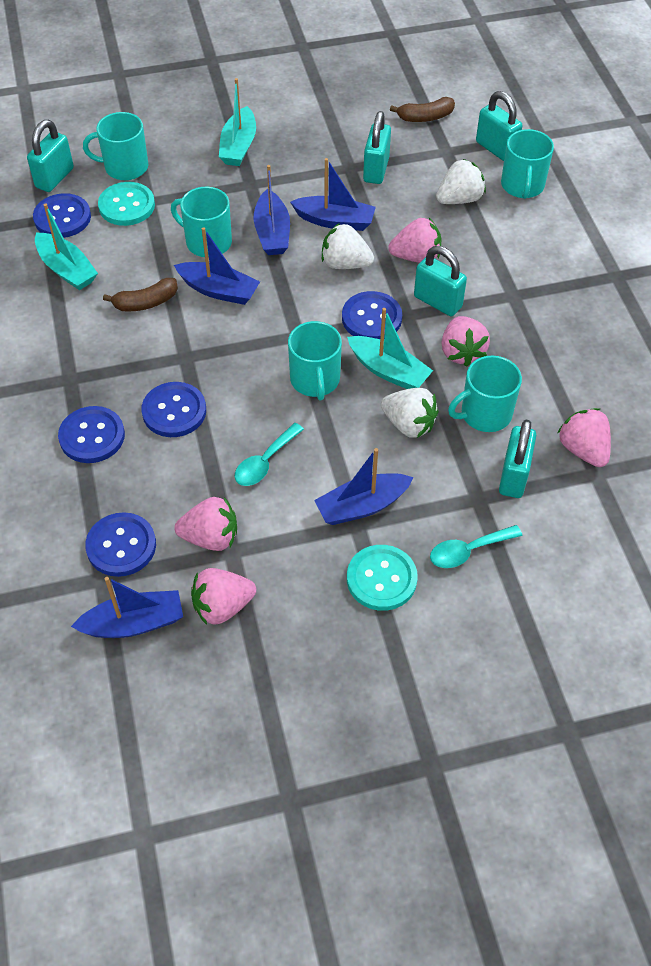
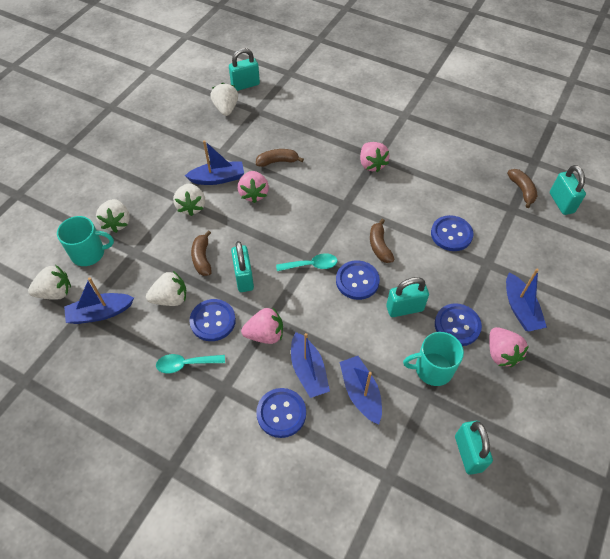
brown banana: 2 -> 4
pink strawberry: 5 -> 4
turquoise boat: 3 -> 0
turquoise button: 2 -> 0
turquoise mug: 5 -> 2
white strawberry: 3 -> 5

